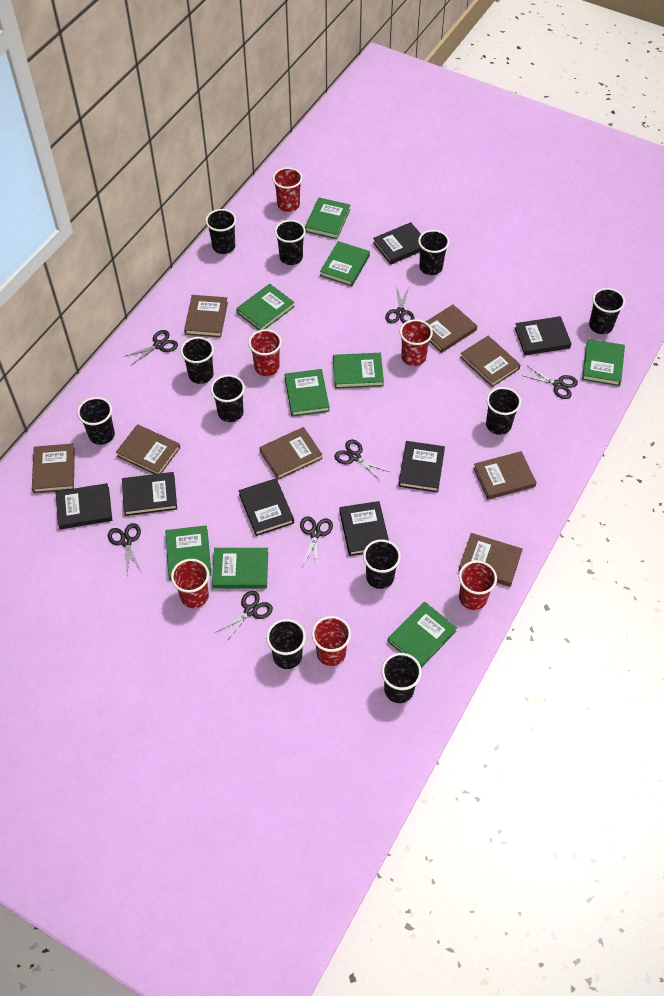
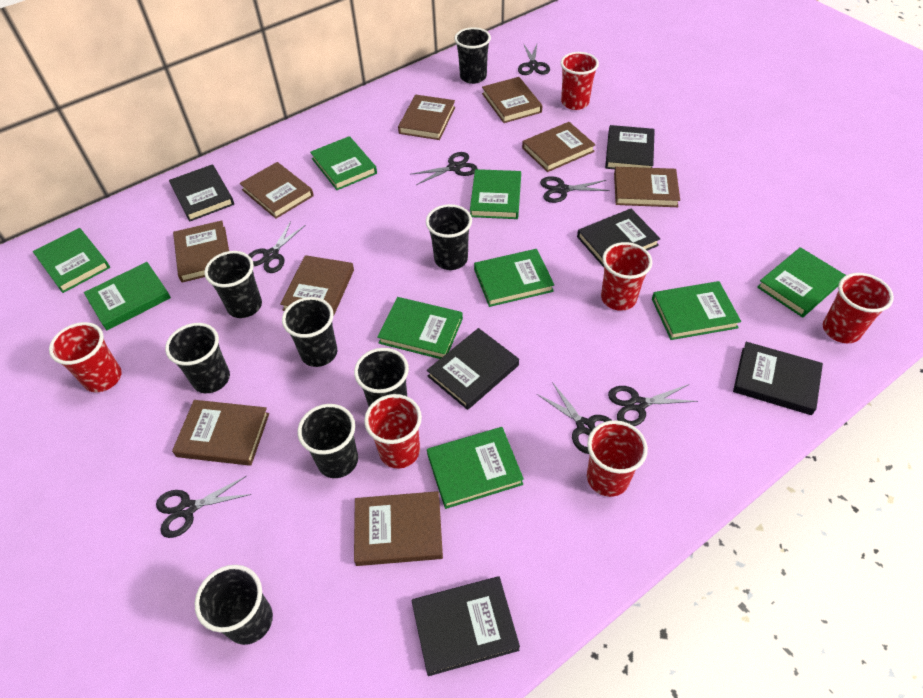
black book: 7 -> 6
black cup: 11 -> 8
brown book: 8 -> 9

